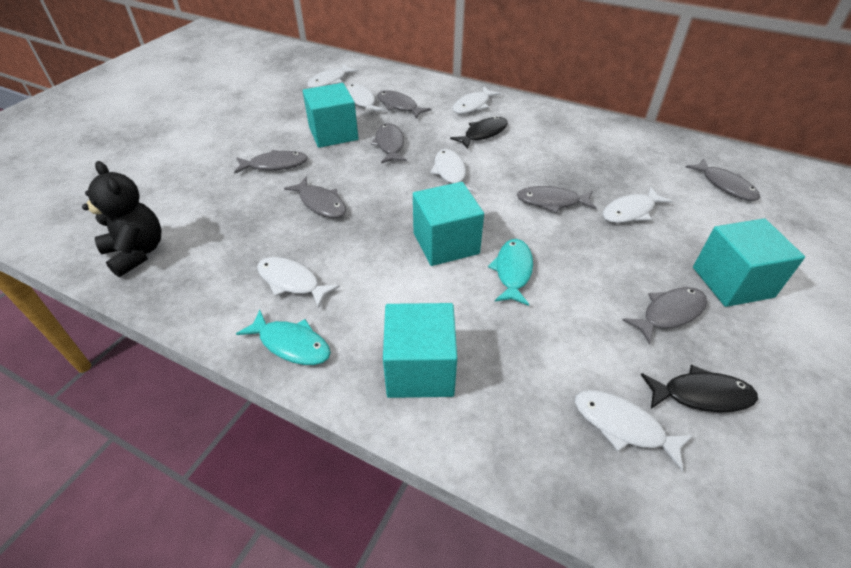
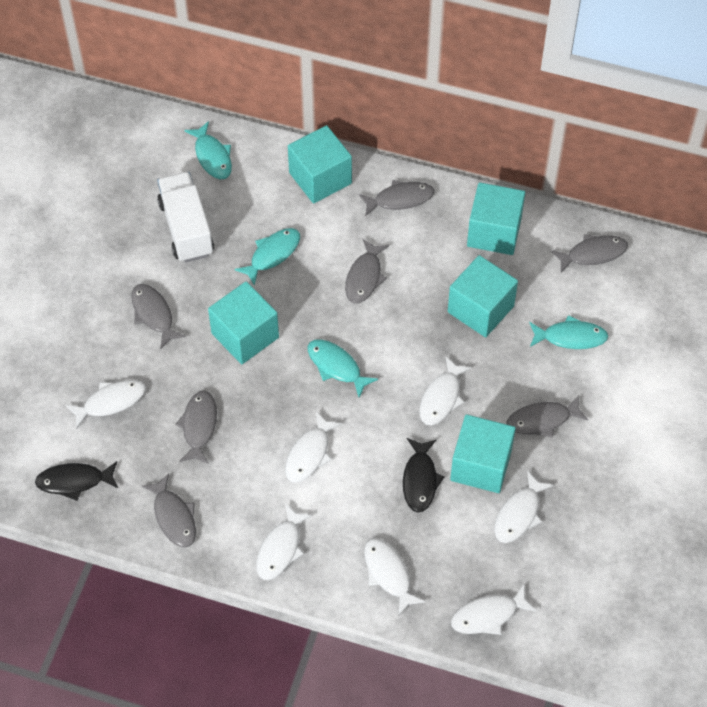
black teddy bear: 1 -> 0
turquoise cube: 4 -> 5
turquoise fish: 2 -> 4
white truck: 0 -> 1

